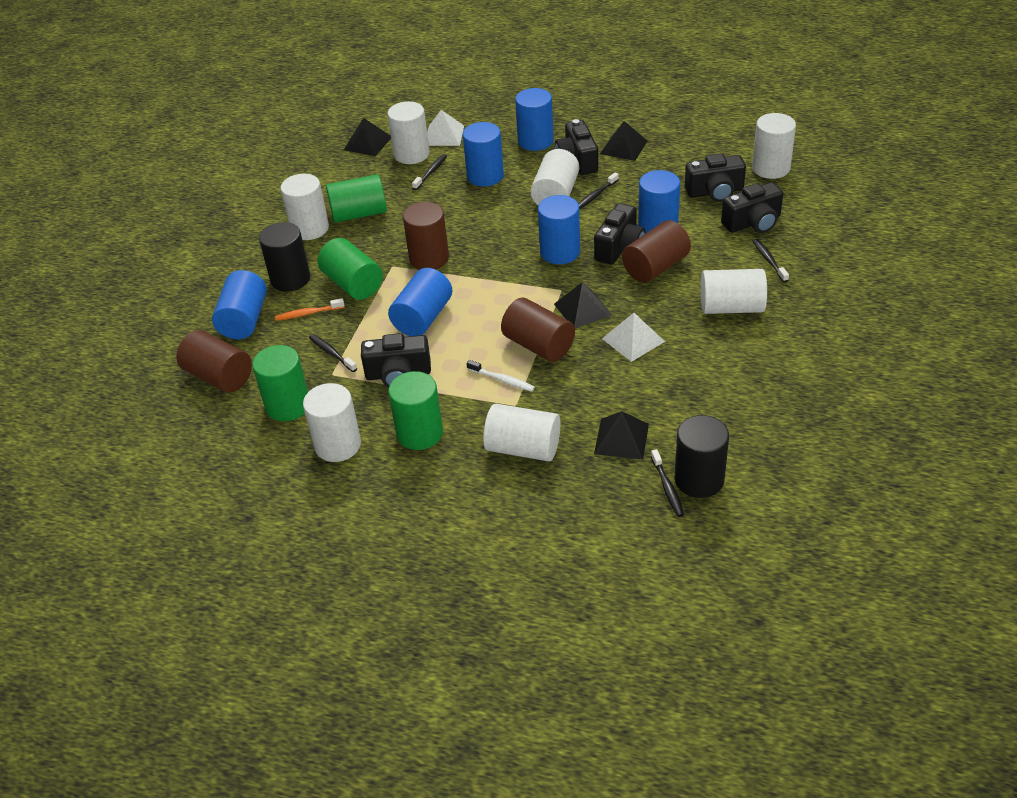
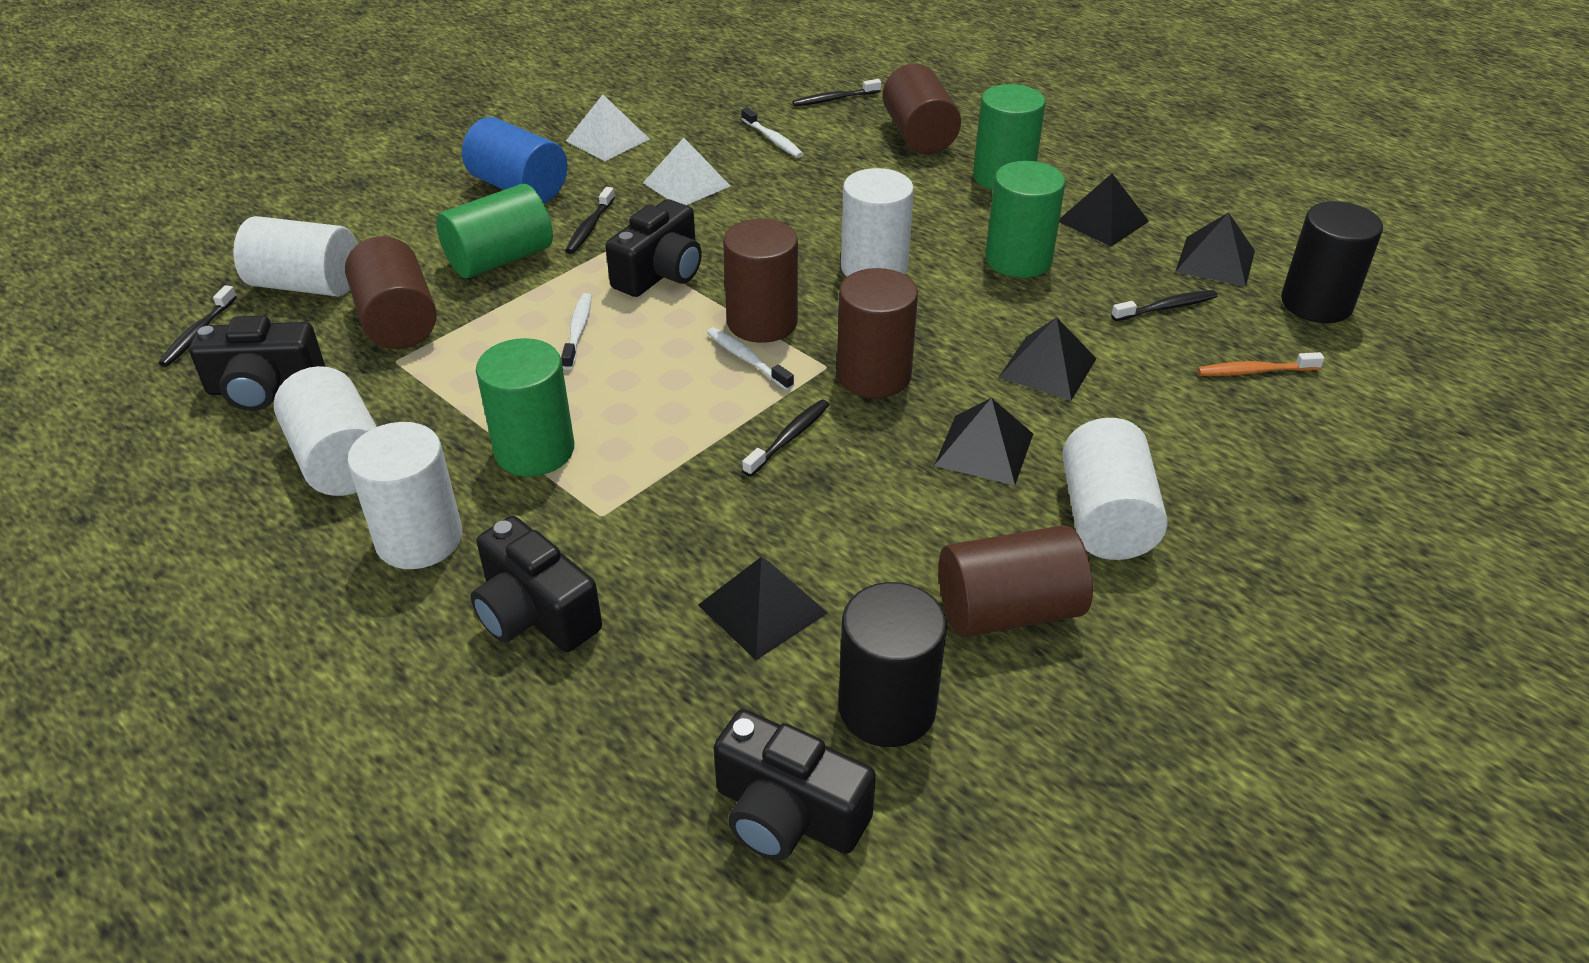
black camera: 5 -> 4
black pyramid: 4 -> 5
blue cylinder: 6 -> 1
brown cylinder: 4 -> 5
white cylinder: 7 -> 5
white toothbrush: 1 -> 3

